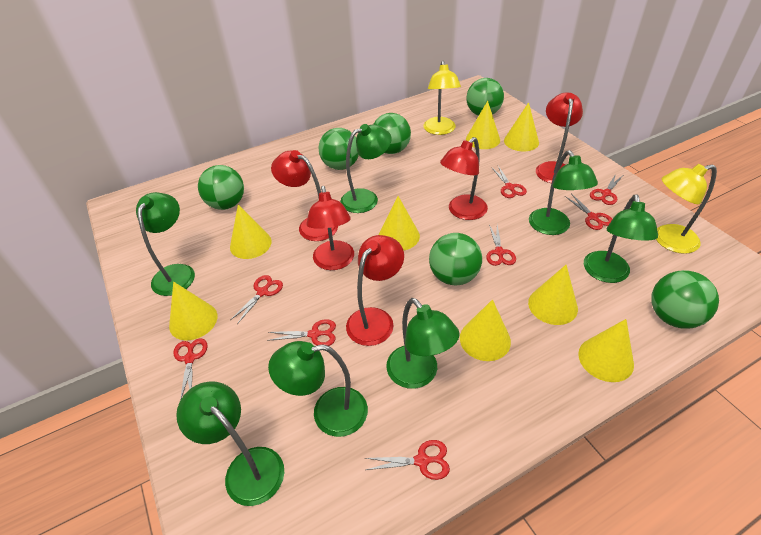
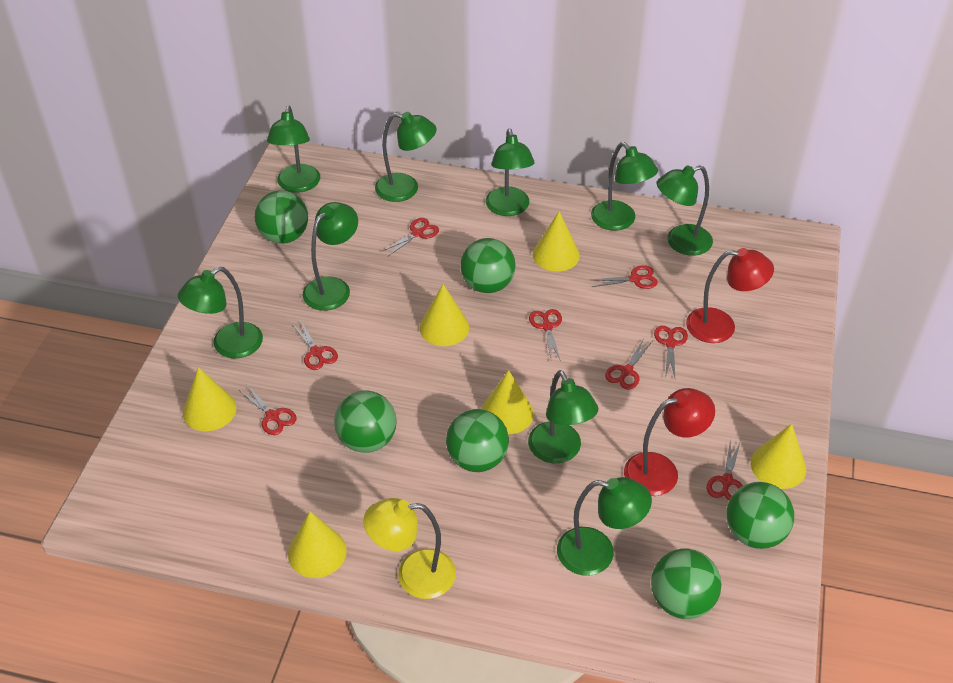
green lamp: 7 -> 9
red lamp: 5 -> 2
yellow cone: 8 -> 6
yellow lamp: 2 -> 1

